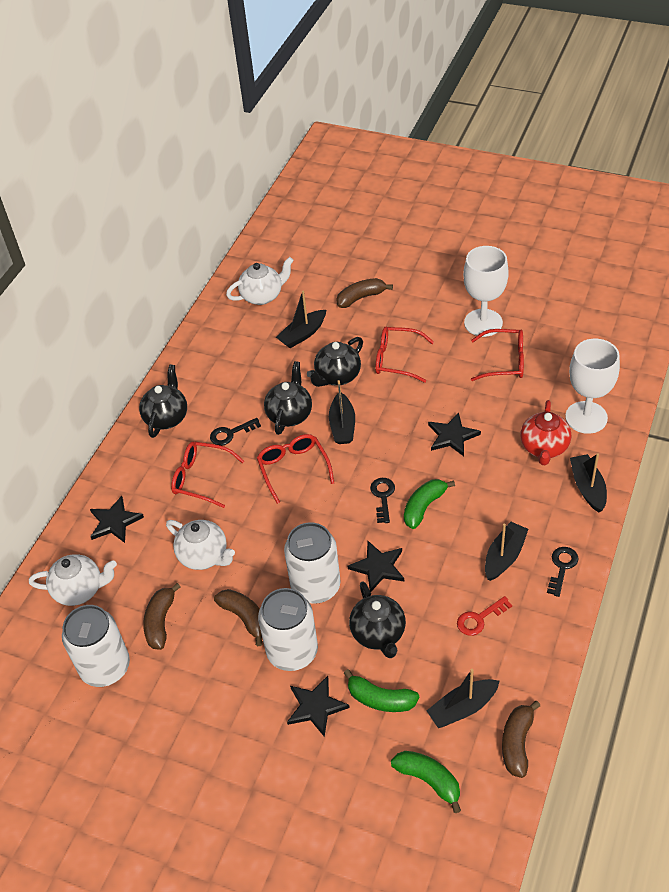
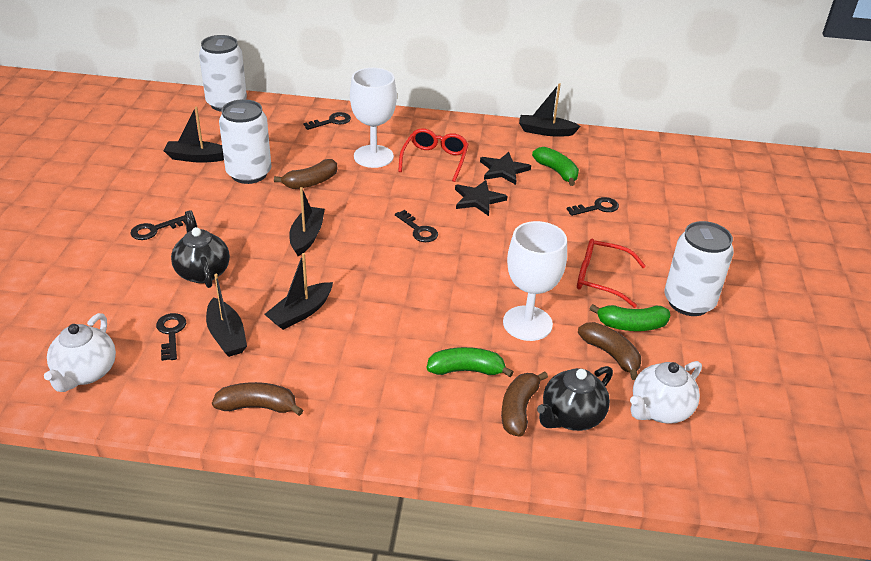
black key: 3 -> 5
black star: 4 -> 2
black teapot: 4 -> 2
red glasses: 4 -> 2
red key: 1 -> 0
red teapot: 1 -> 0
white teapot: 3 -> 2

